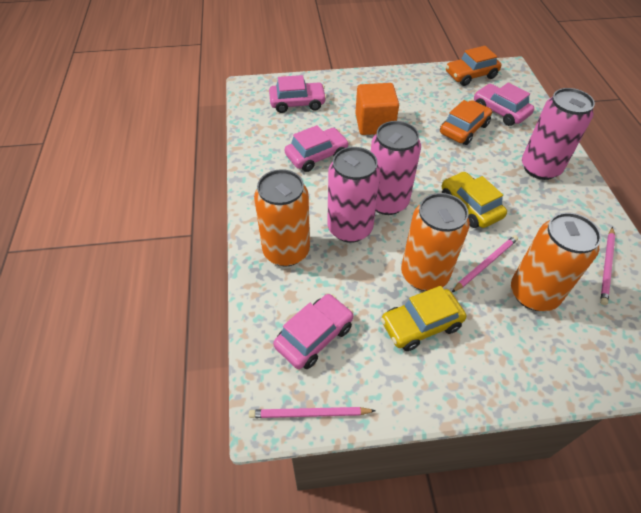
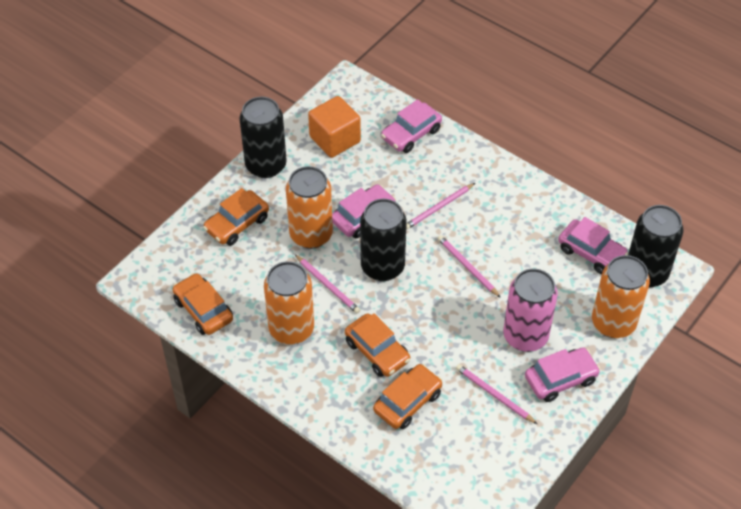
black can: 0 -> 3
orange car: 2 -> 4
pink can: 3 -> 1
pink pencil: 3 -> 4
yellow car: 2 -> 0

